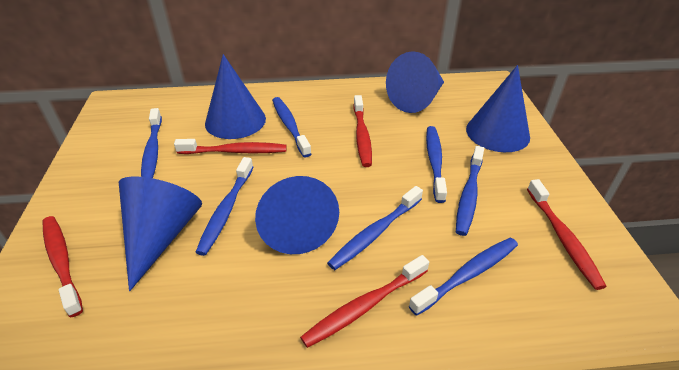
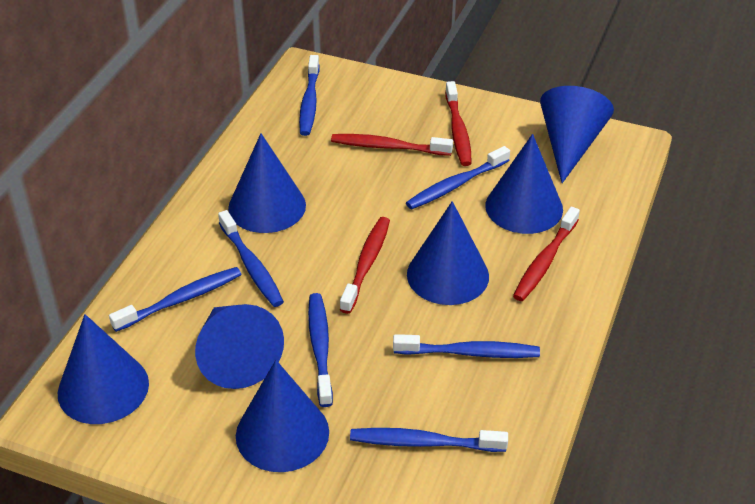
blue cone: 5 -> 7
red toothbrush: 5 -> 4

